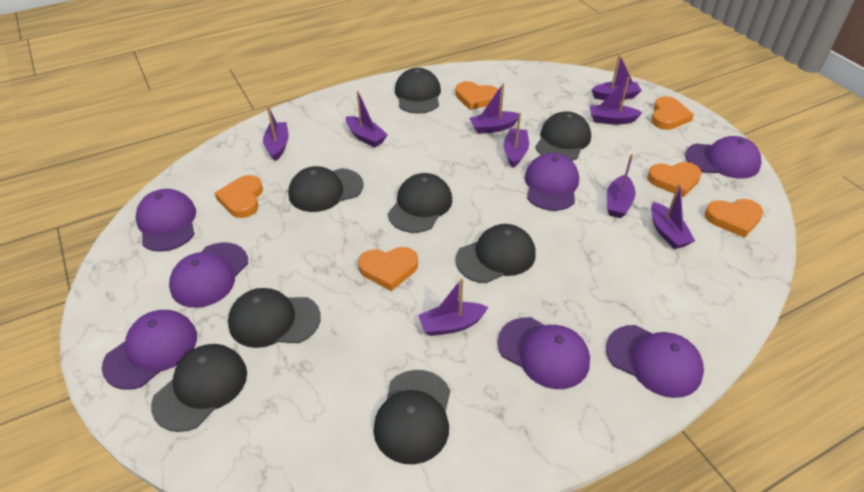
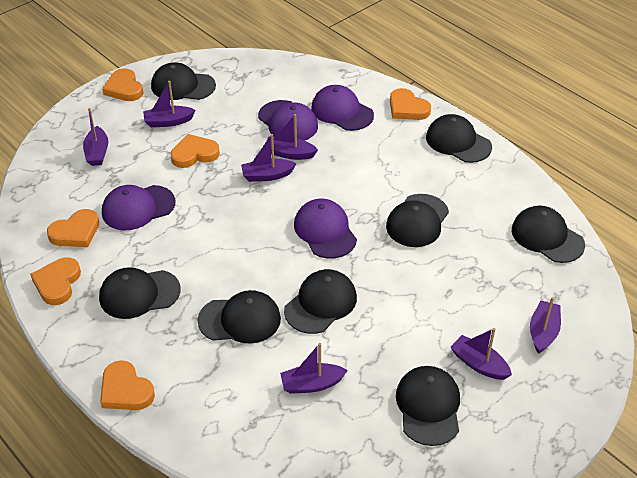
purple boat: 9 -> 7
purple cap: 7 -> 4

